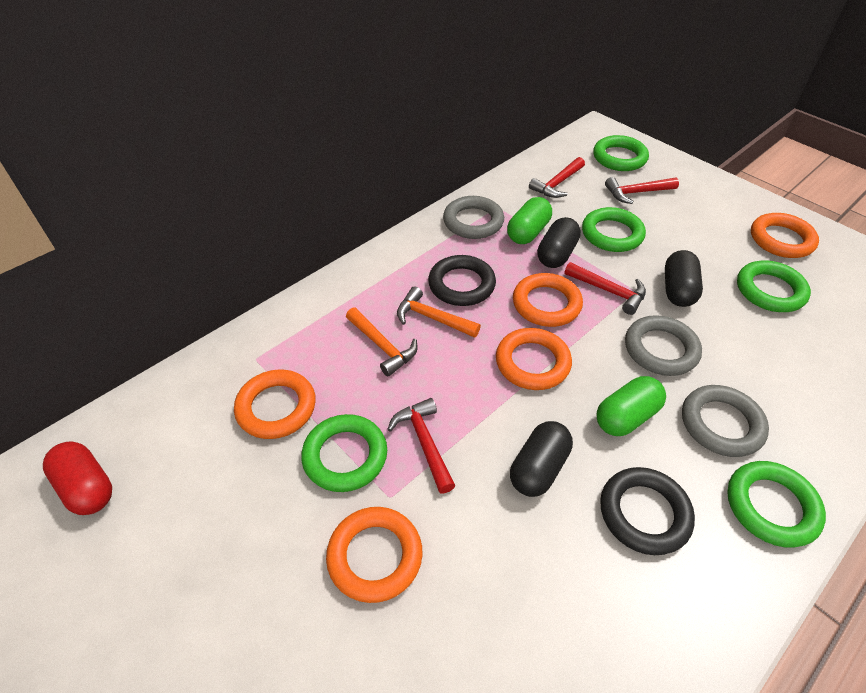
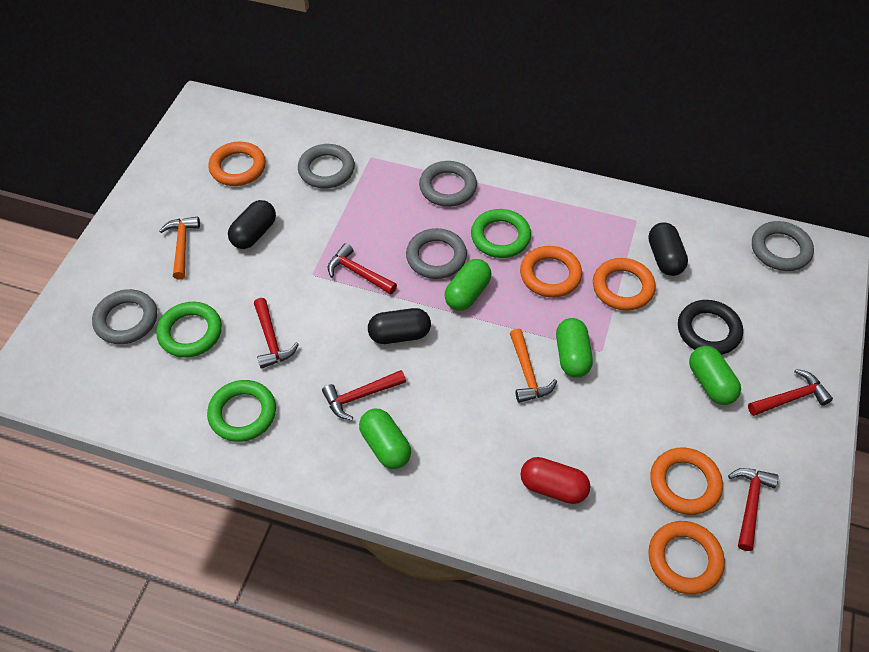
black ring: 2 -> 1
green capsule: 2 -> 4
green ring: 5 -> 3
grey ring: 3 -> 5
red hammer: 4 -> 5

